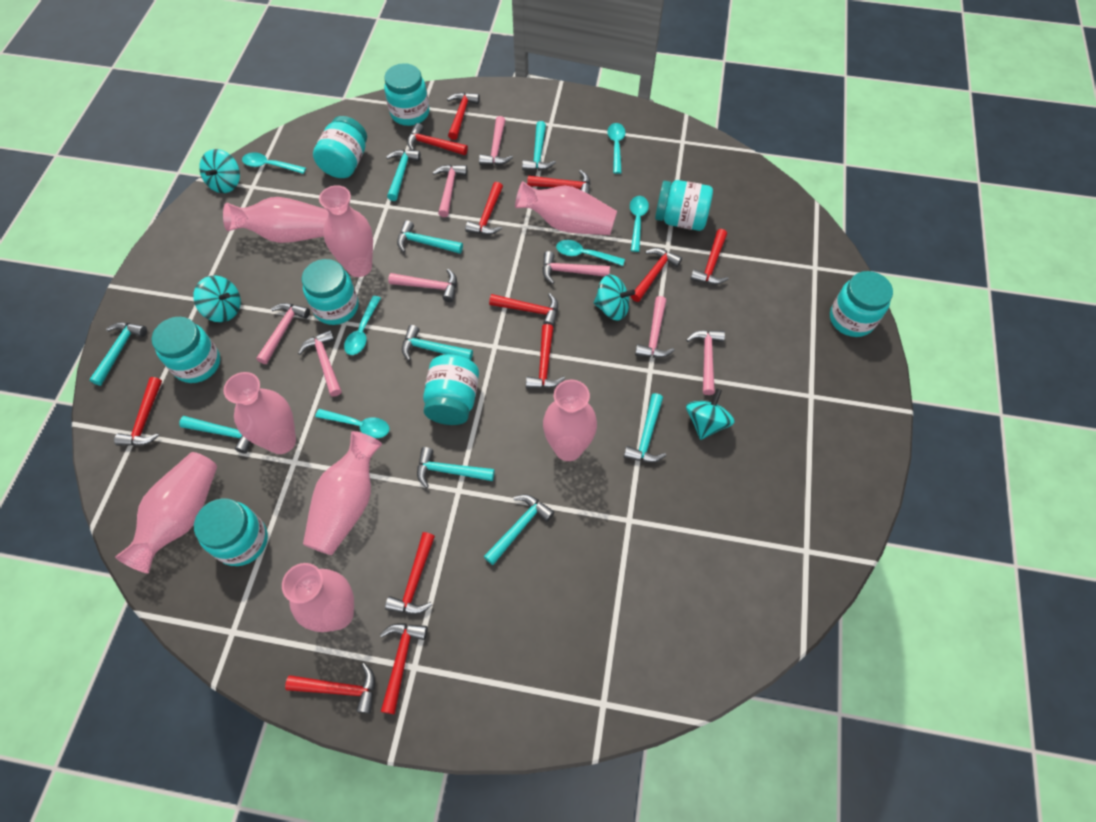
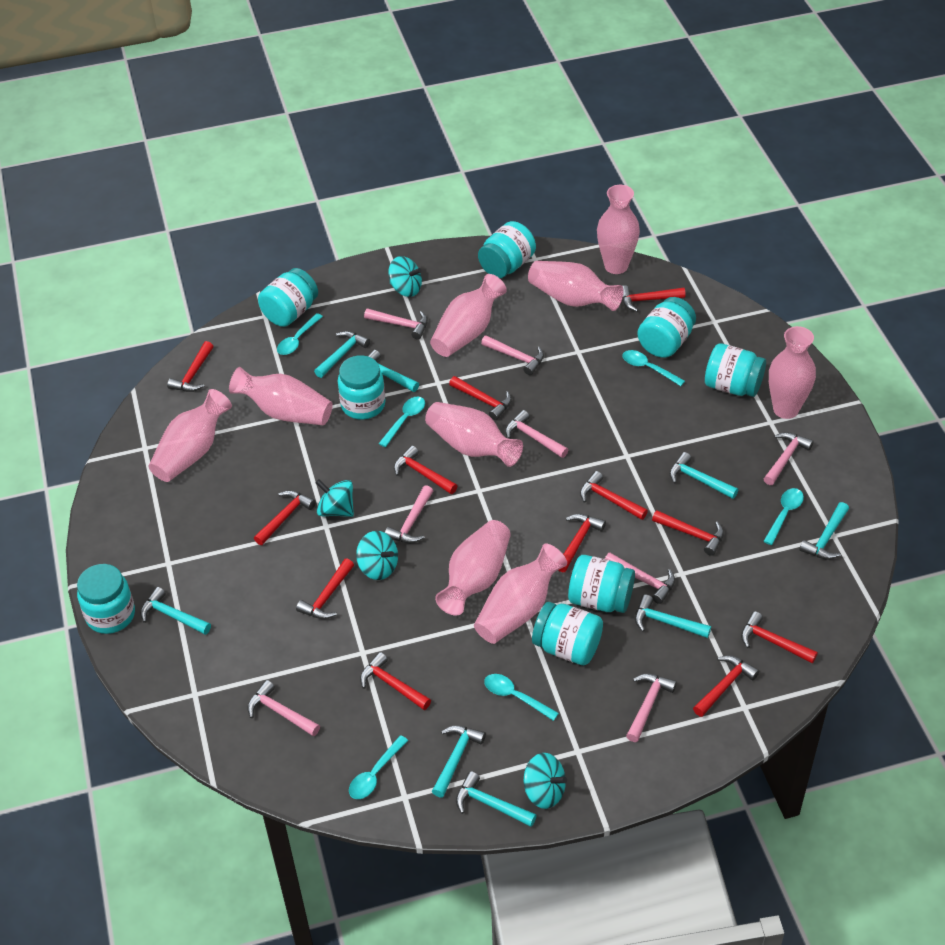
pink vase: 8 -> 9
turquoise hammer: 9 -> 8

